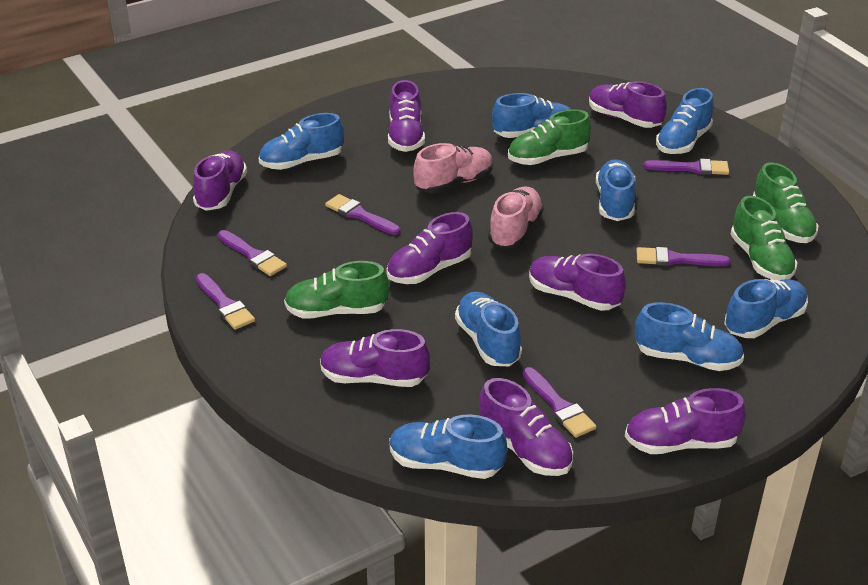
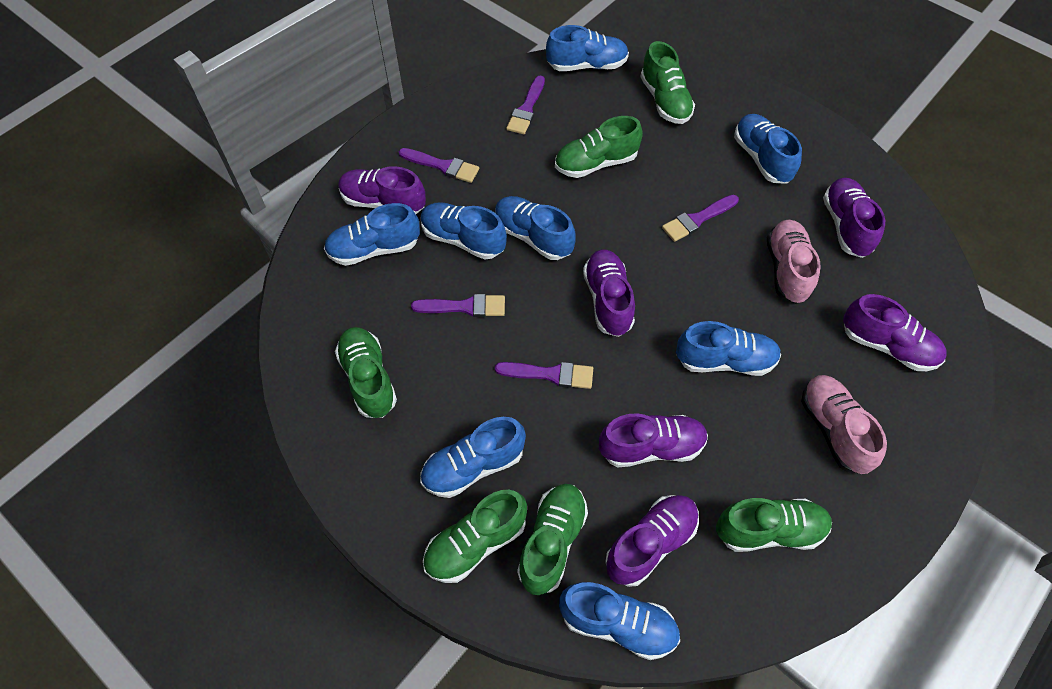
green shoe: 4 -> 6
purple brush: 6 -> 5
purple shoe: 8 -> 6

